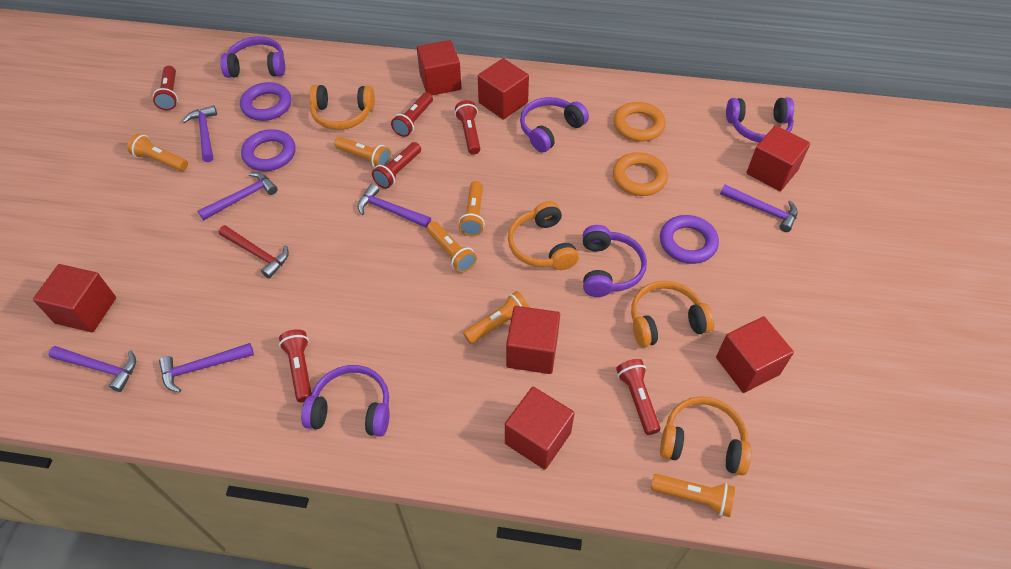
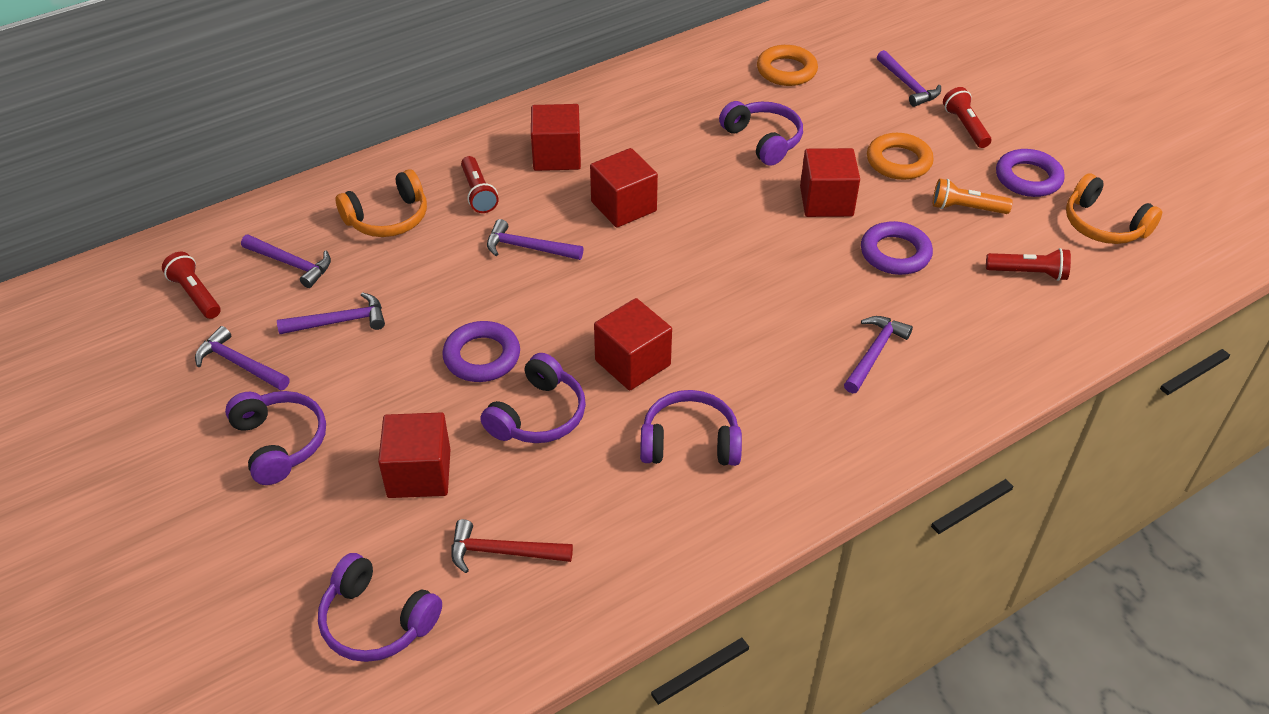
orange flashlight: 6 -> 1
orange headphones: 4 -> 2
red cube: 7 -> 5
red flashlight: 6 -> 4

